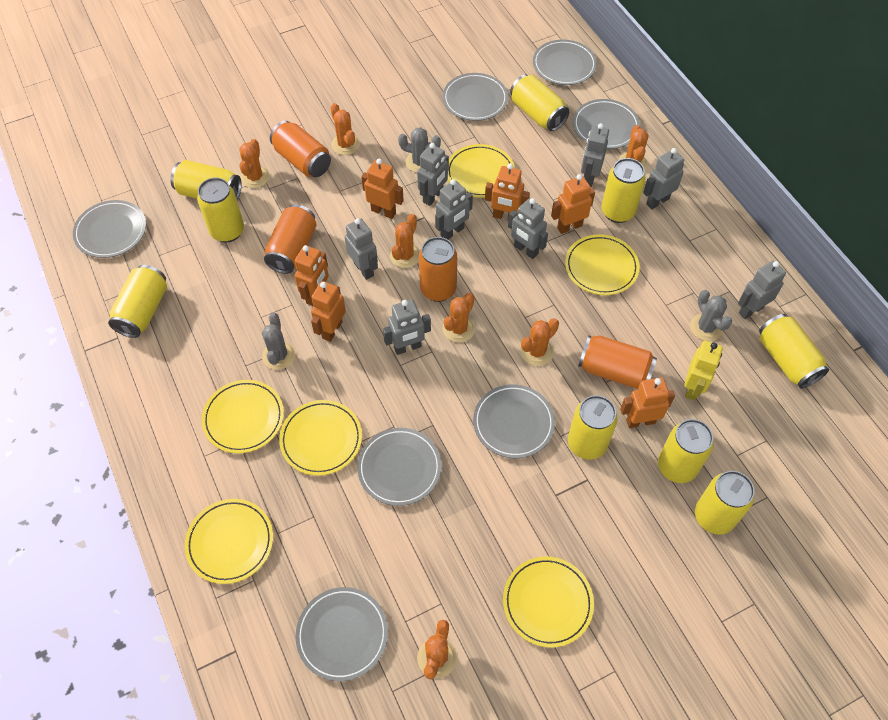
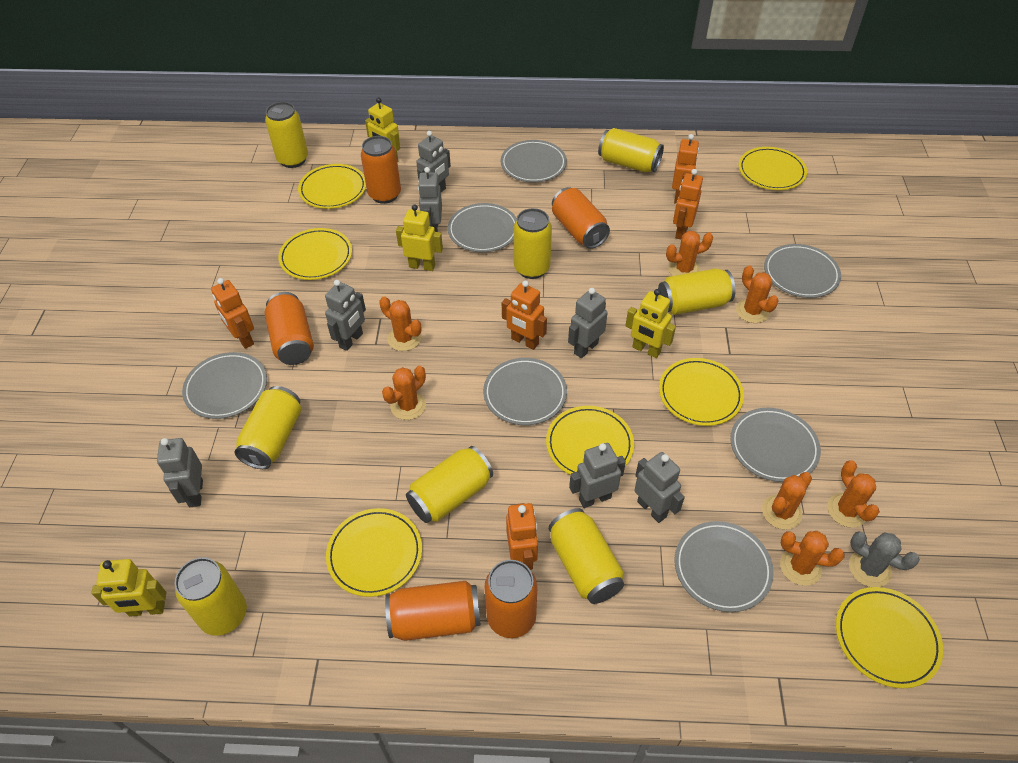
grey cactus: 3 -> 1
grey robot: 8 -> 7
orange can: 4 -> 5
orange robot: 6 -> 5
yellow can: 9 -> 8
yellow plate: 6 -> 7
yellow robot: 1 -> 4

